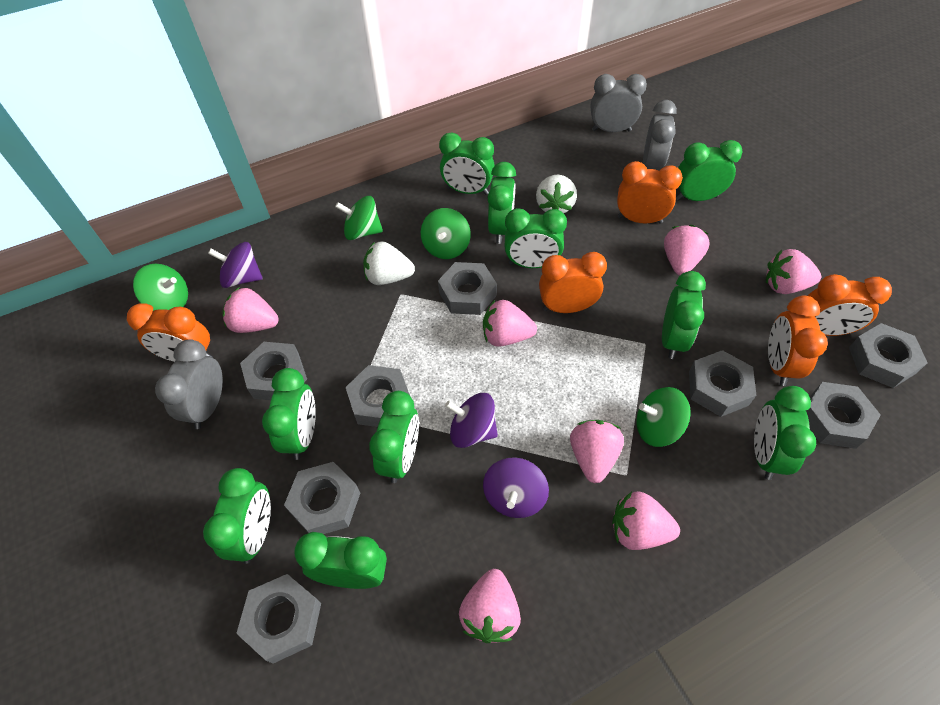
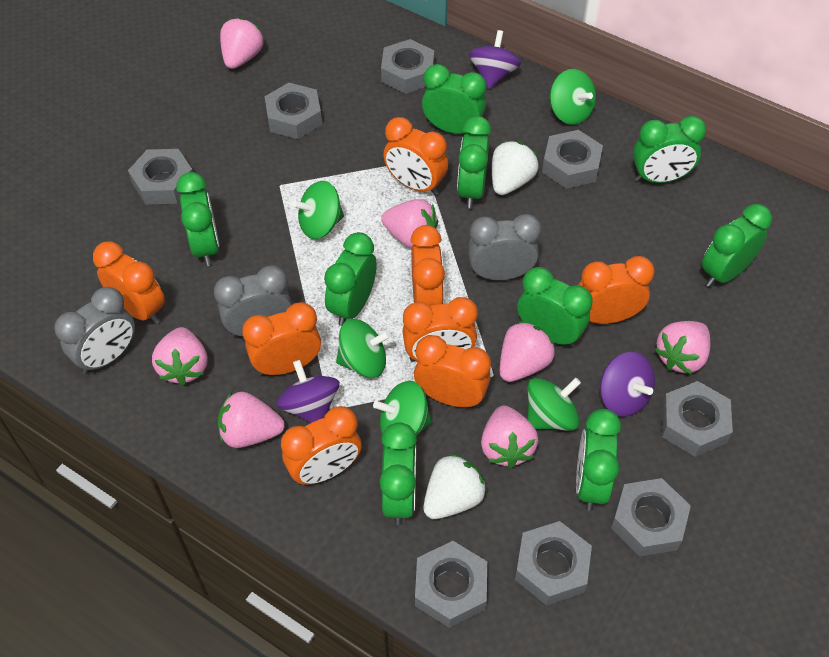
green clock: 10 -> 9
green spinning top: 4 -> 5
orange clock: 5 -> 8

